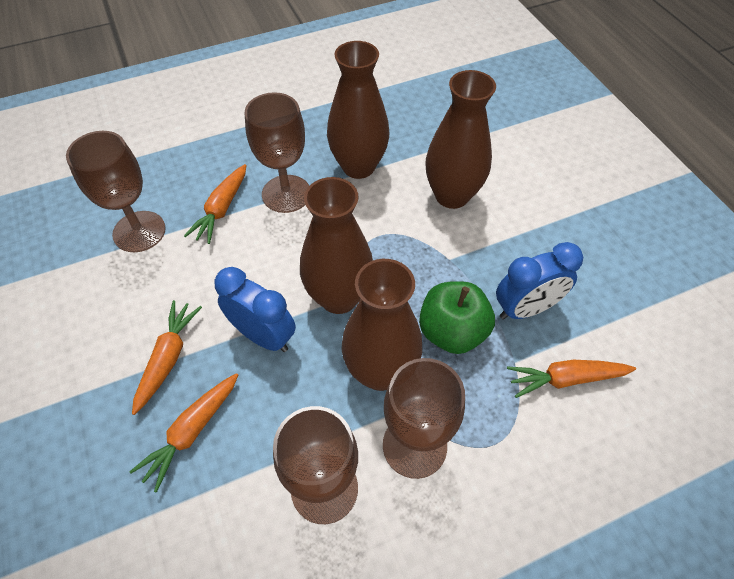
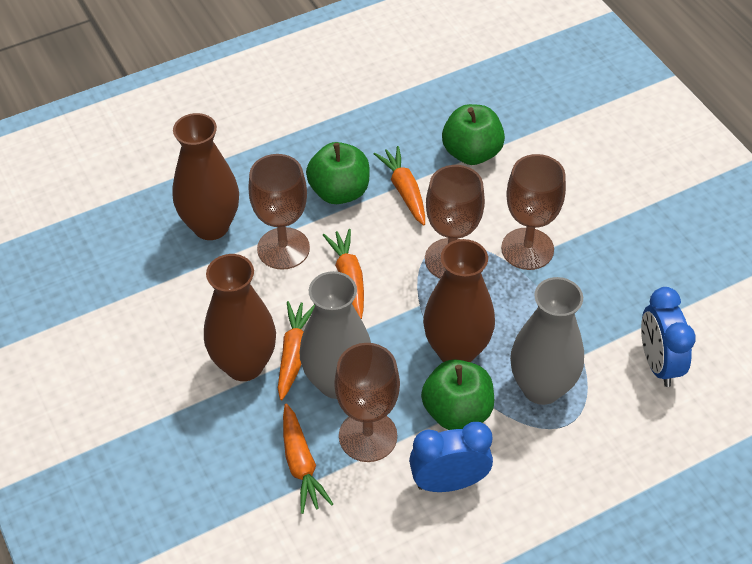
brown vase: 4 -> 3
green apple: 1 -> 3
grey vase: 0 -> 2

